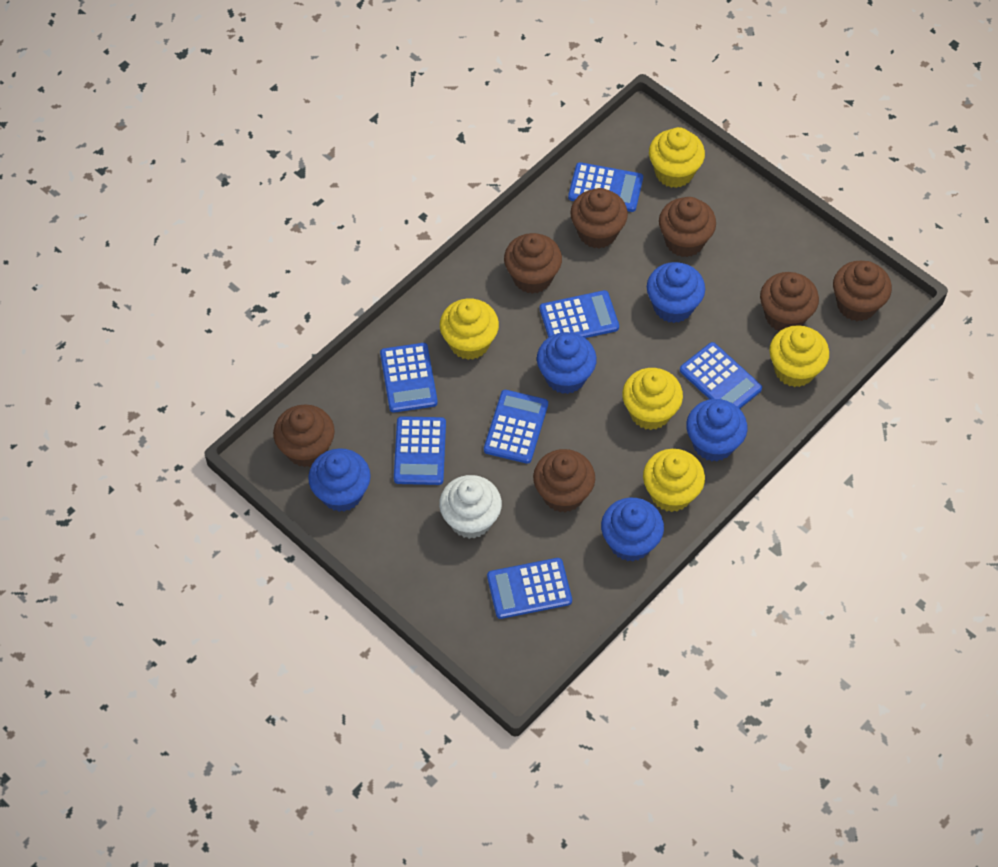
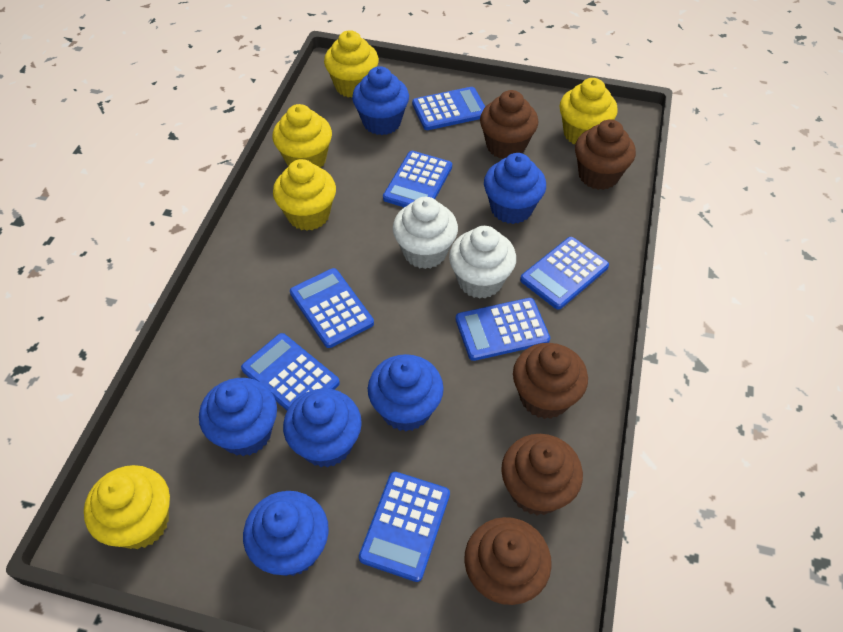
blue cupcake: 5 -> 6
brown cupcake: 7 -> 5
white cupcake: 1 -> 2

